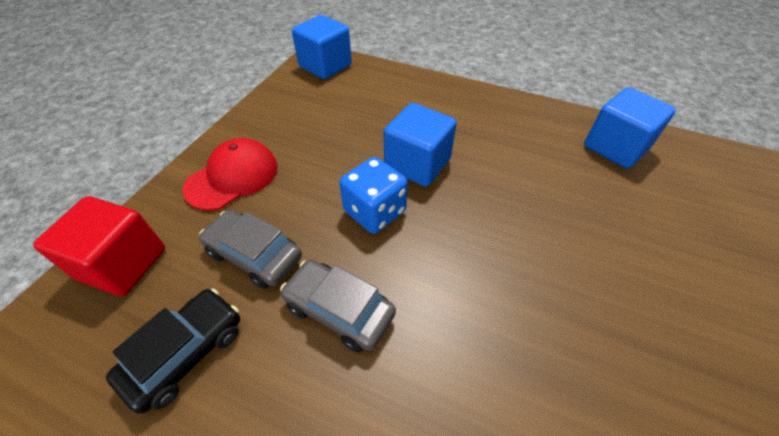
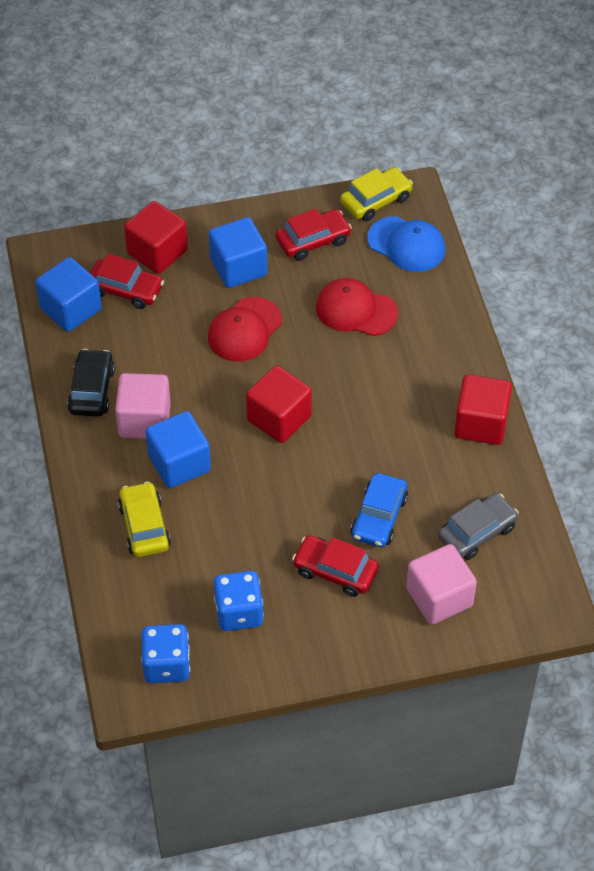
blue cap: 0 -> 1
blue car: 0 -> 1
blue dice: 1 -> 2
grey car: 2 -> 1
pink cube: 0 -> 2
red cap: 1 -> 2
red car: 0 -> 3
red cube: 1 -> 3
yellow car: 0 -> 2

